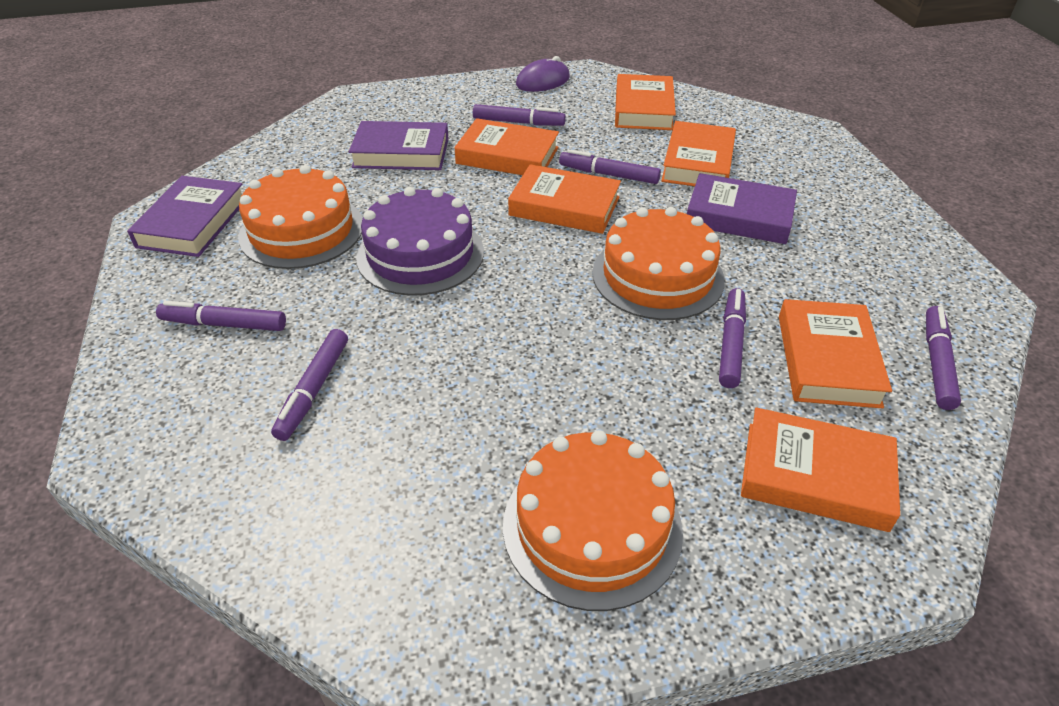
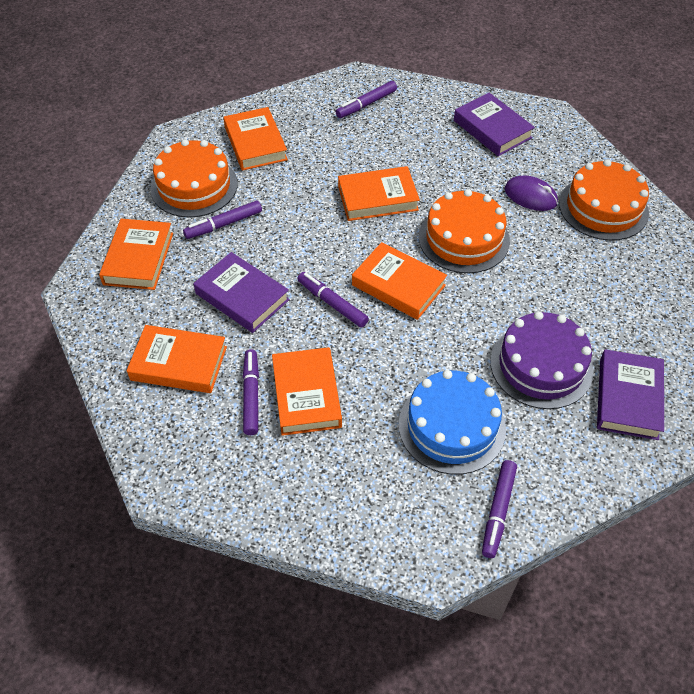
blue cake: 0 -> 1
purple marker: 6 -> 5

